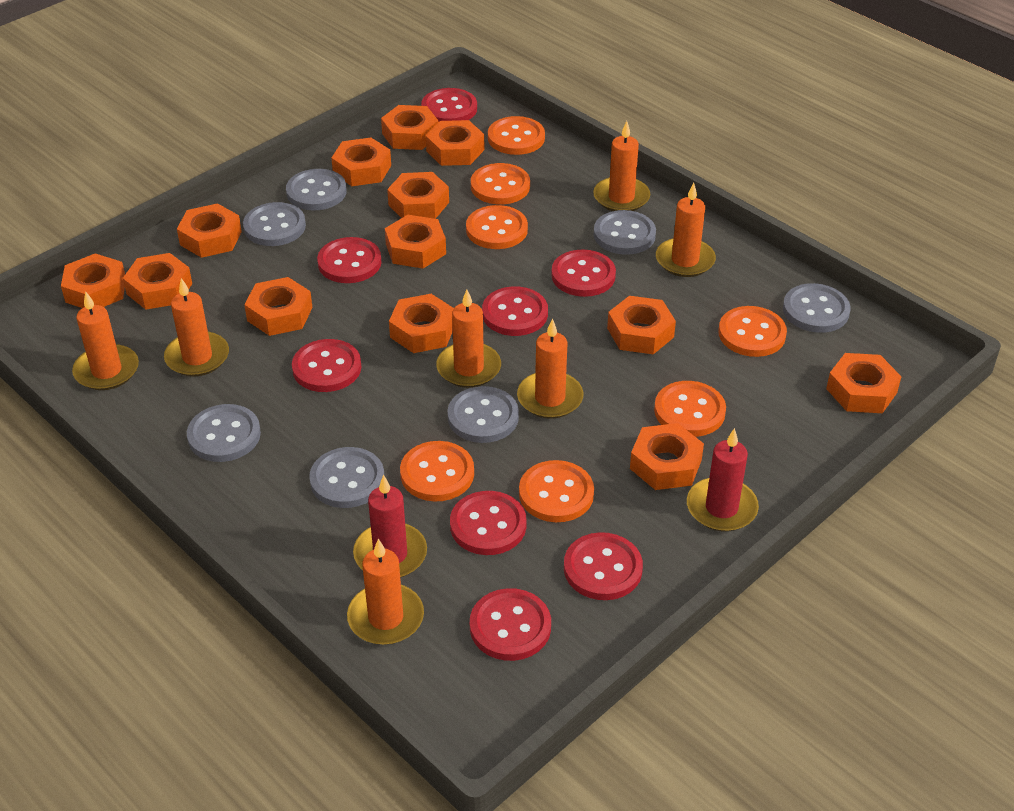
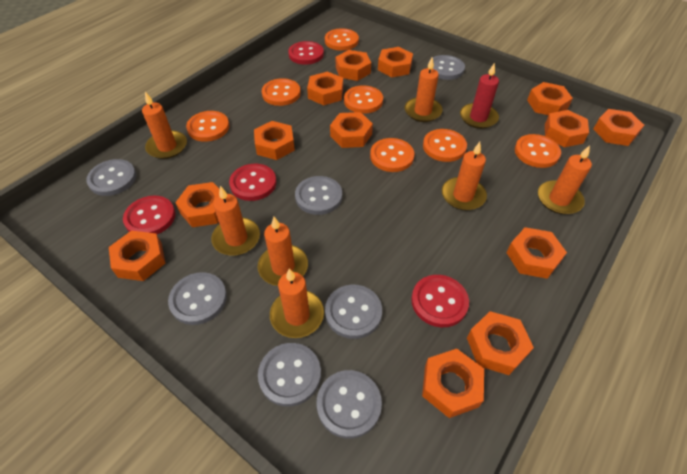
red button: 8 -> 4
red candle: 2 -> 1

